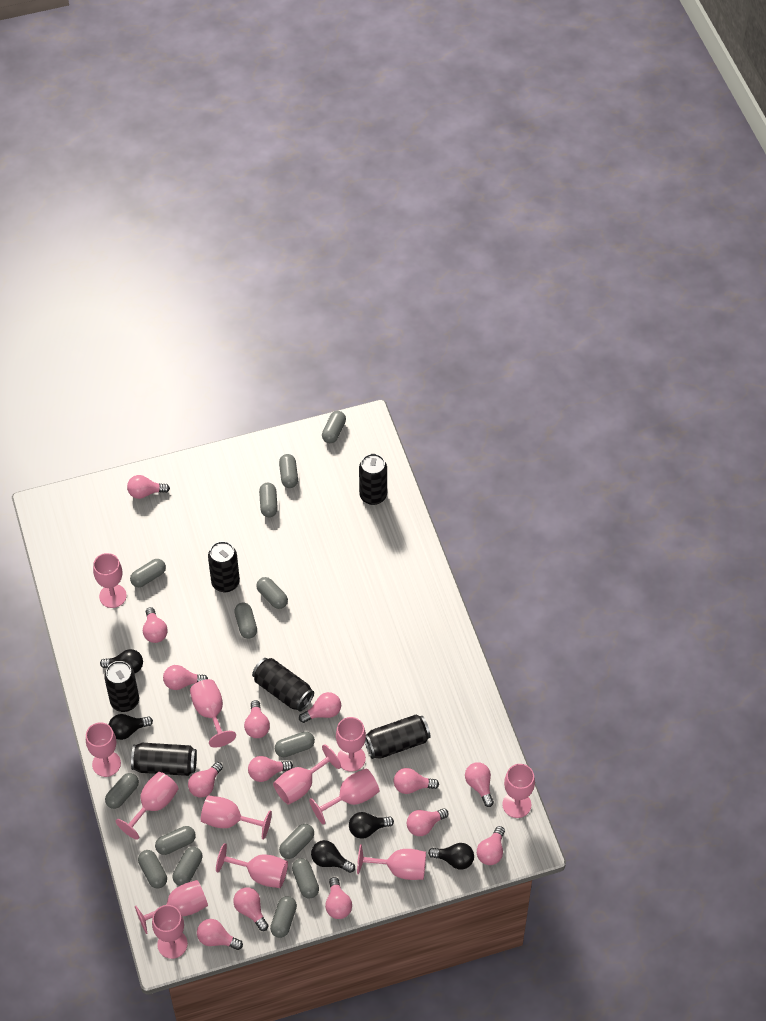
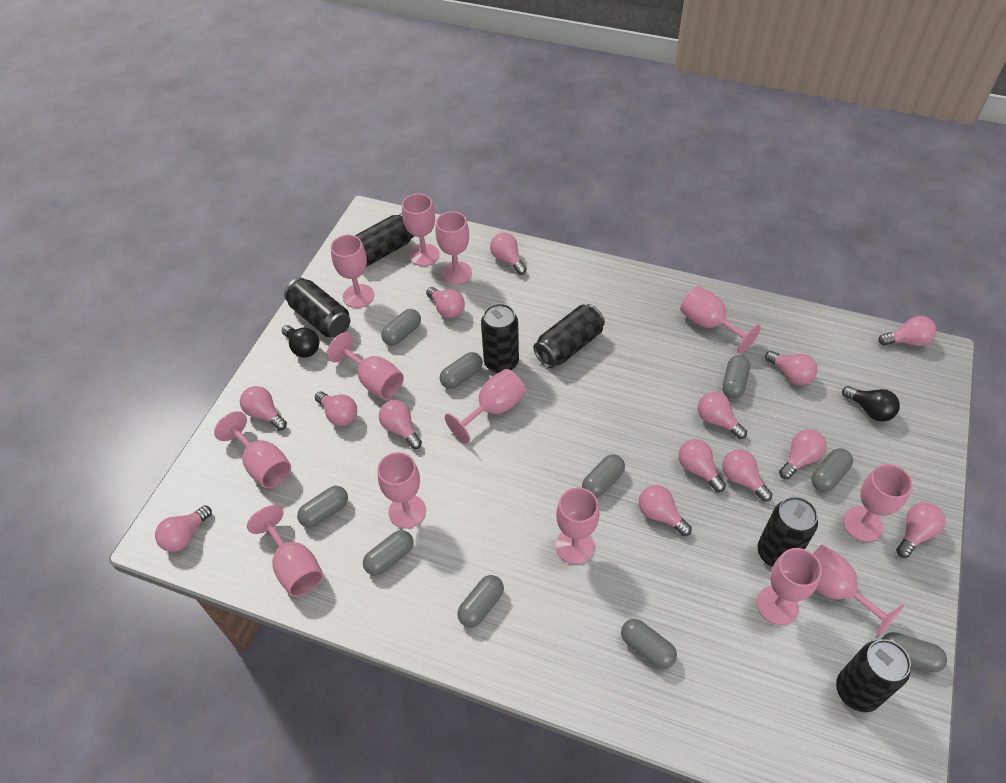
black light bulb: 5 -> 2
grey capsule: 14 -> 10

